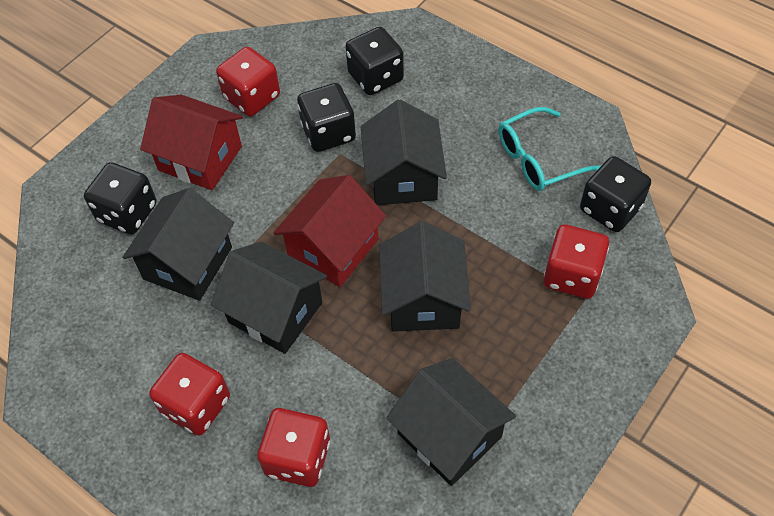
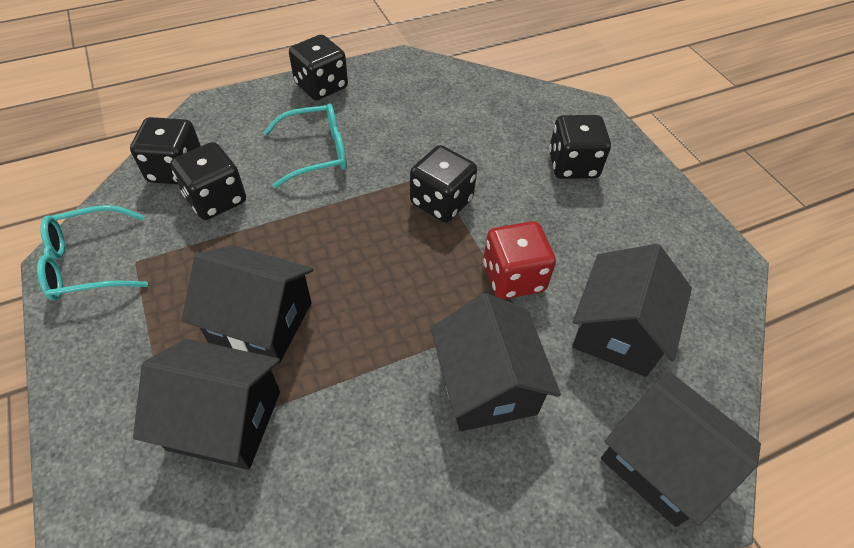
black dice: 4 -> 5
red dice: 4 -> 1
red house: 2 -> 0
turquoise glasses: 1 -> 2

